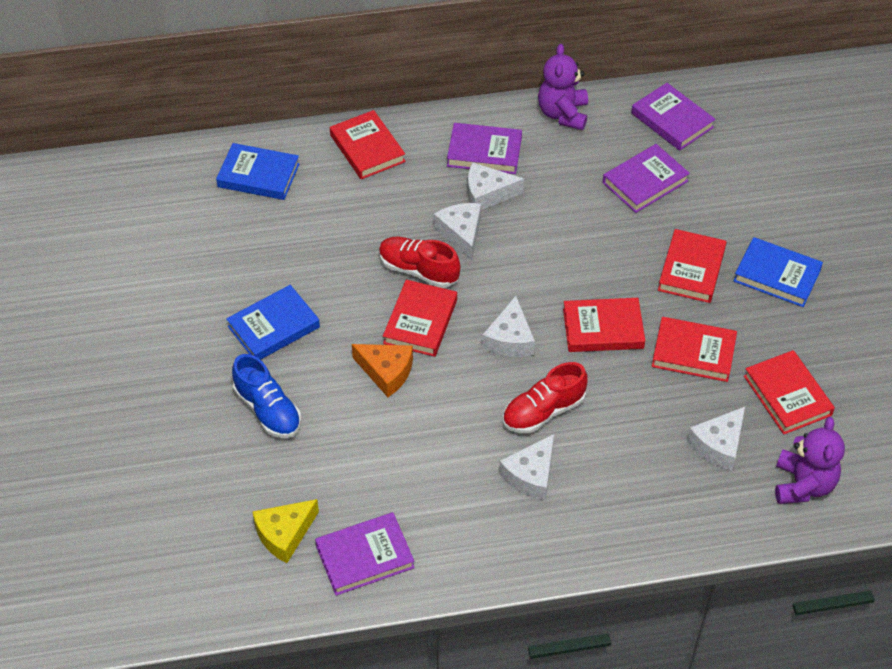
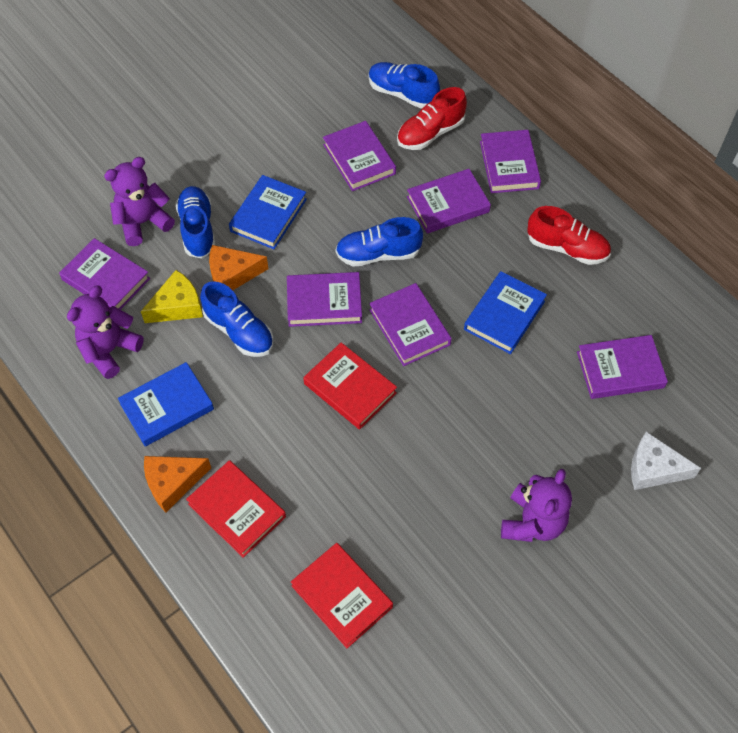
blue shoe: 1 -> 4
orange cheese: 1 -> 2
purple book: 4 -> 7
purple teddy bear: 2 -> 3
red book: 6 -> 3
white cheese: 5 -> 1

